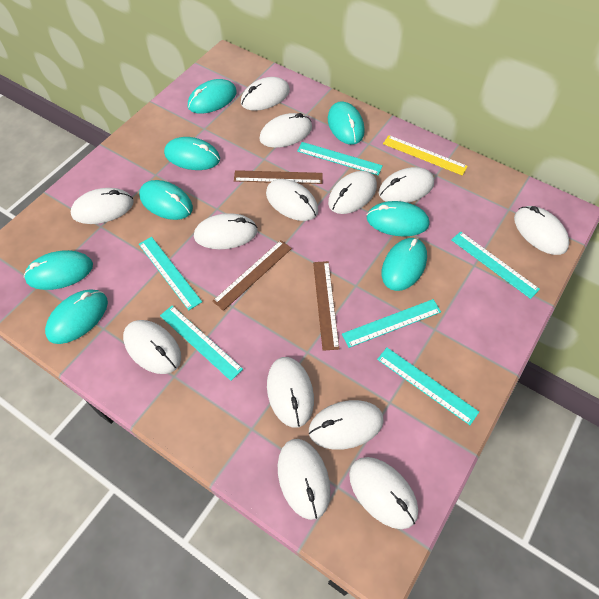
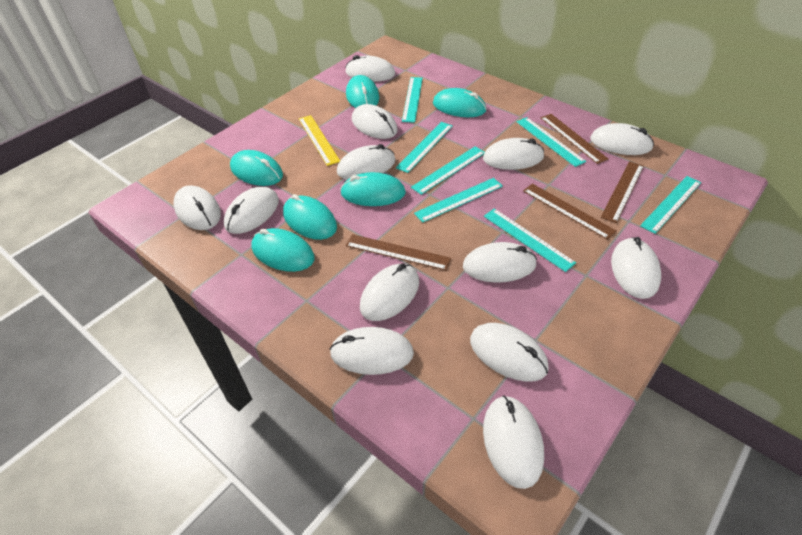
brown ruler: 3 -> 4
turquoise mouse: 8 -> 6
turquoise ruler: 6 -> 7

